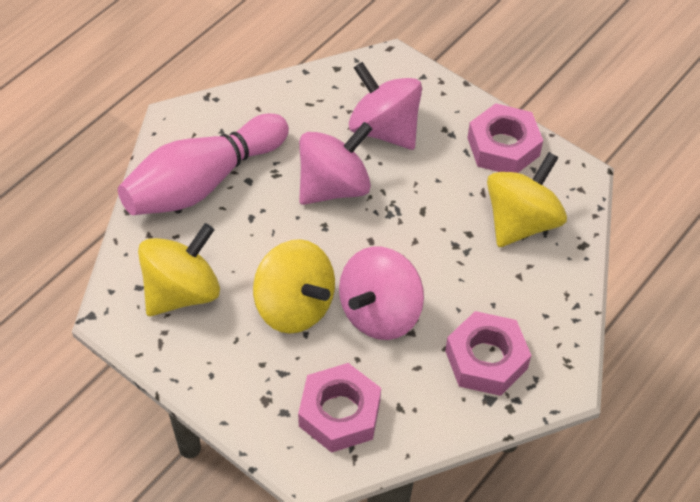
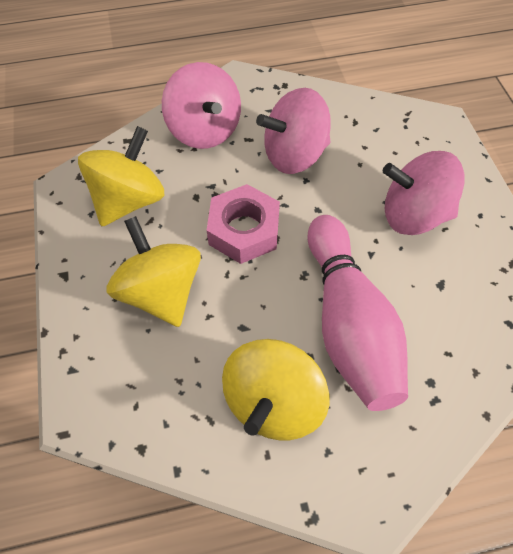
pink nut: 3 -> 1

